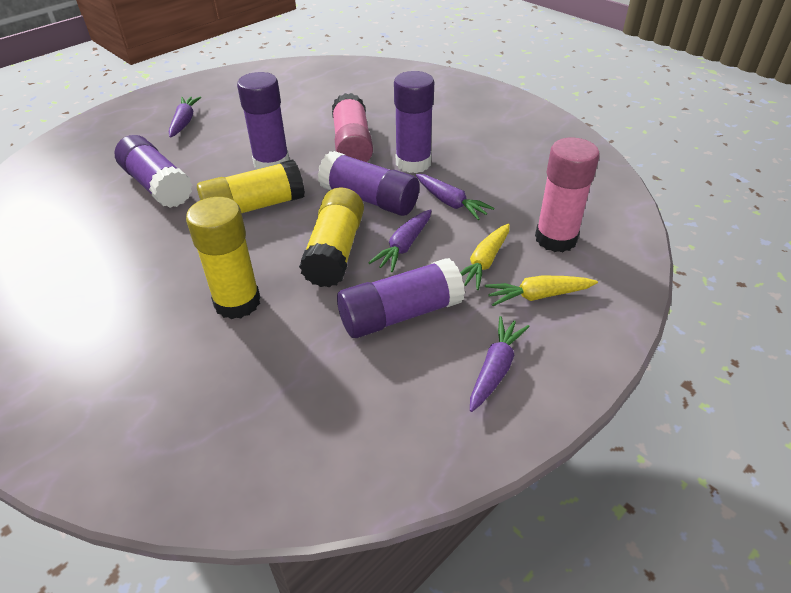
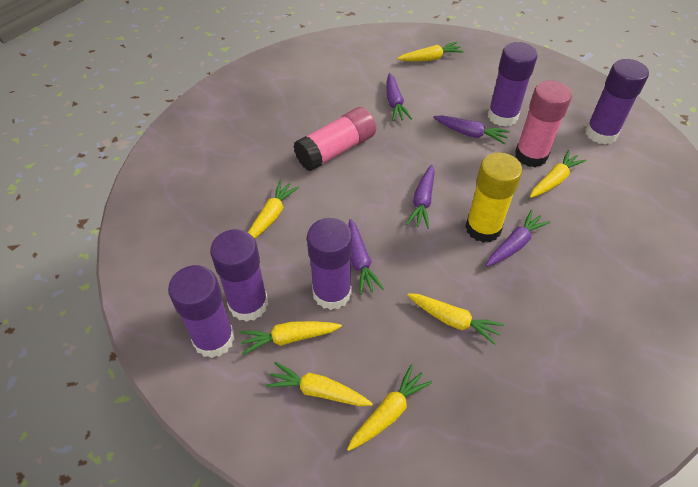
purple carrot: 4 -> 5
yellow carrot: 2 -> 7
yellow glue stick: 3 -> 1

